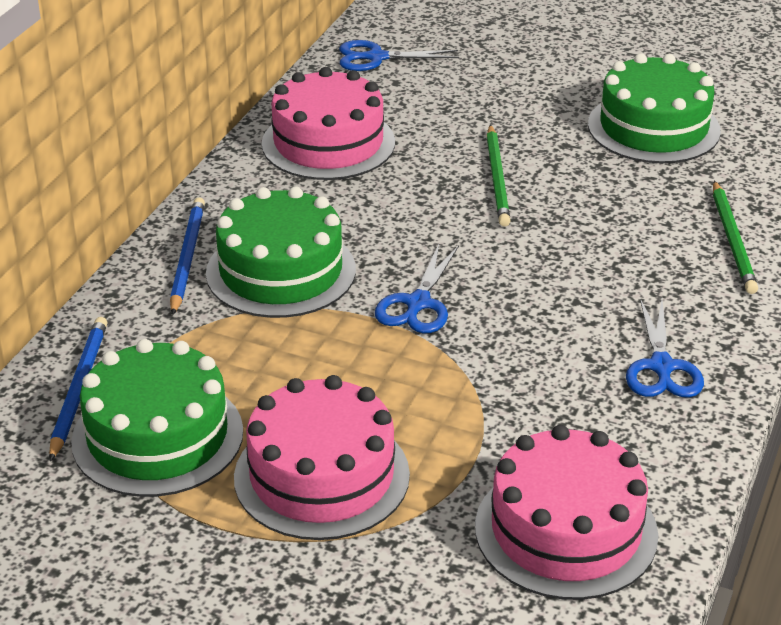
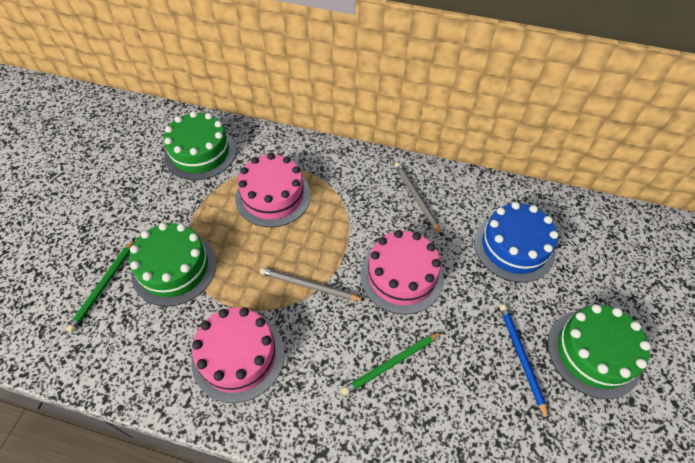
blue cake: 0 -> 1
blue pencil: 2 -> 1
blue scissors: 3 -> 0
grey pencil: 0 -> 2

